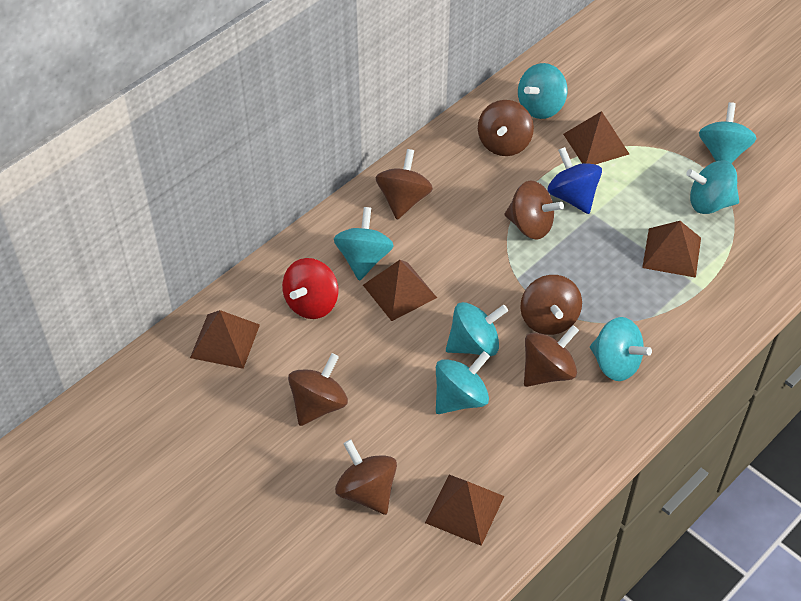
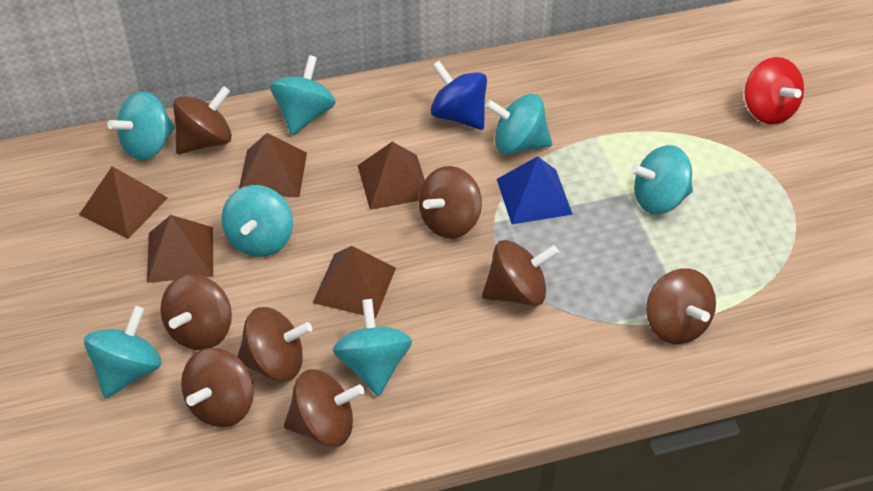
blue pyramid: 0 -> 1
brown spinning top: 7 -> 8

